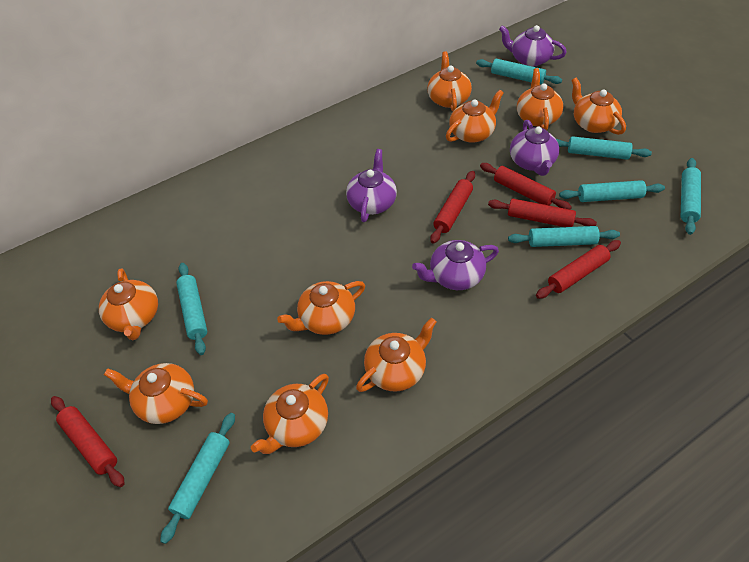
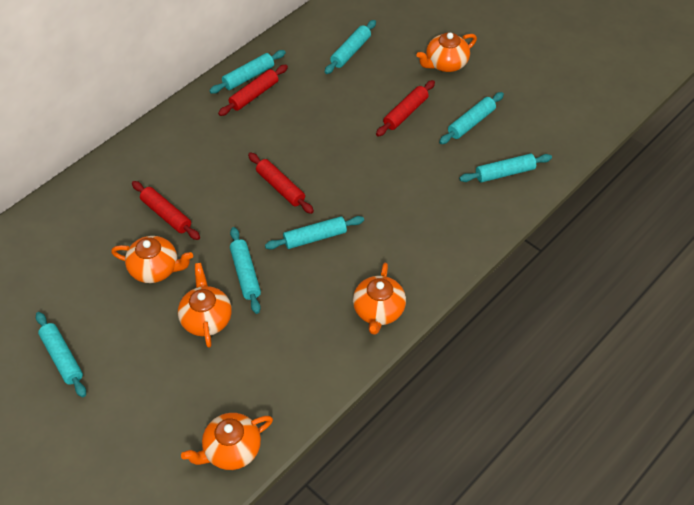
orange teapot: 9 -> 5
purple teapot: 4 -> 0
red rolling pin: 5 -> 4

